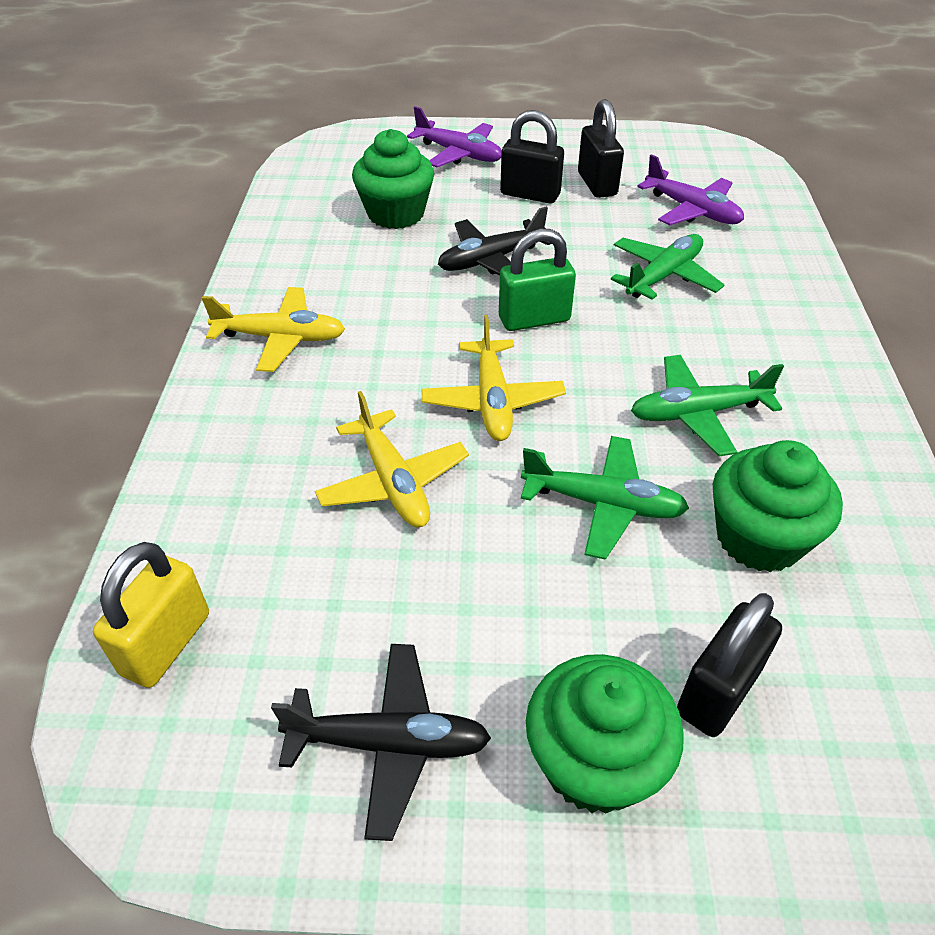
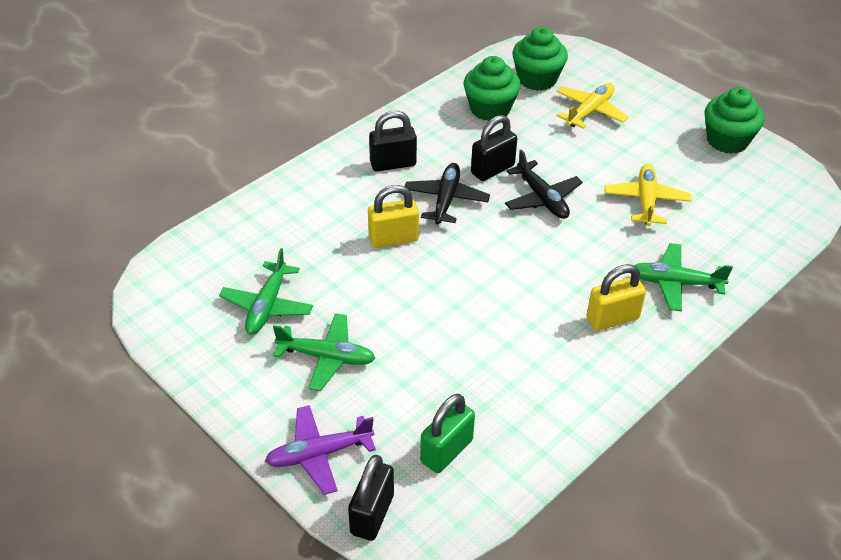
purple plane: 2 -> 1
yellow padlock: 1 -> 2
yellow plane: 3 -> 2

